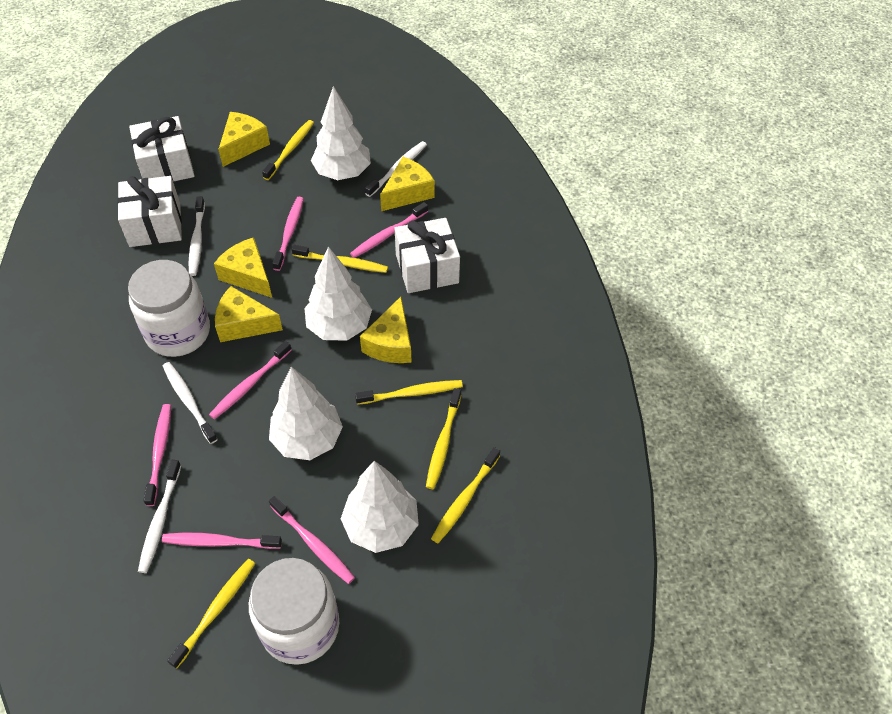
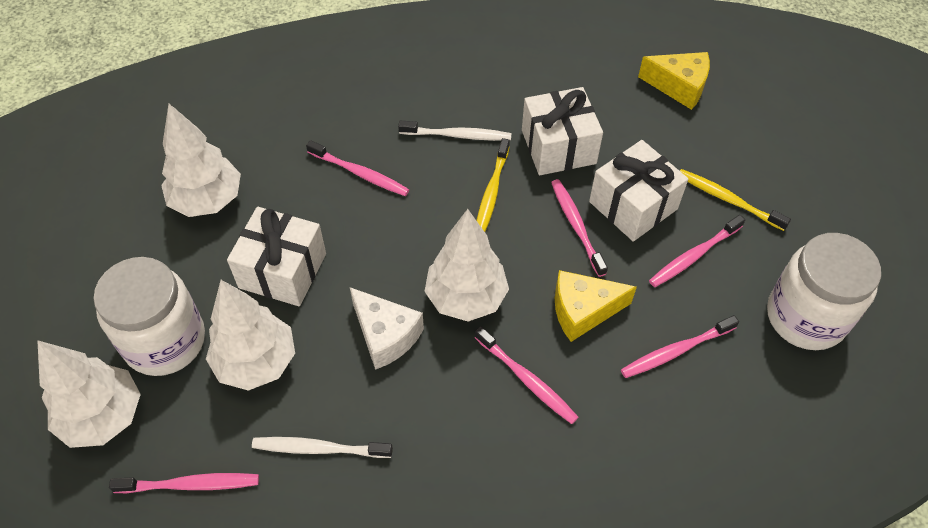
white cheese: 0 -> 1
white toothbrush: 4 -> 2
yellow cheese: 5 -> 2
yellow toothbrush: 6 -> 2

